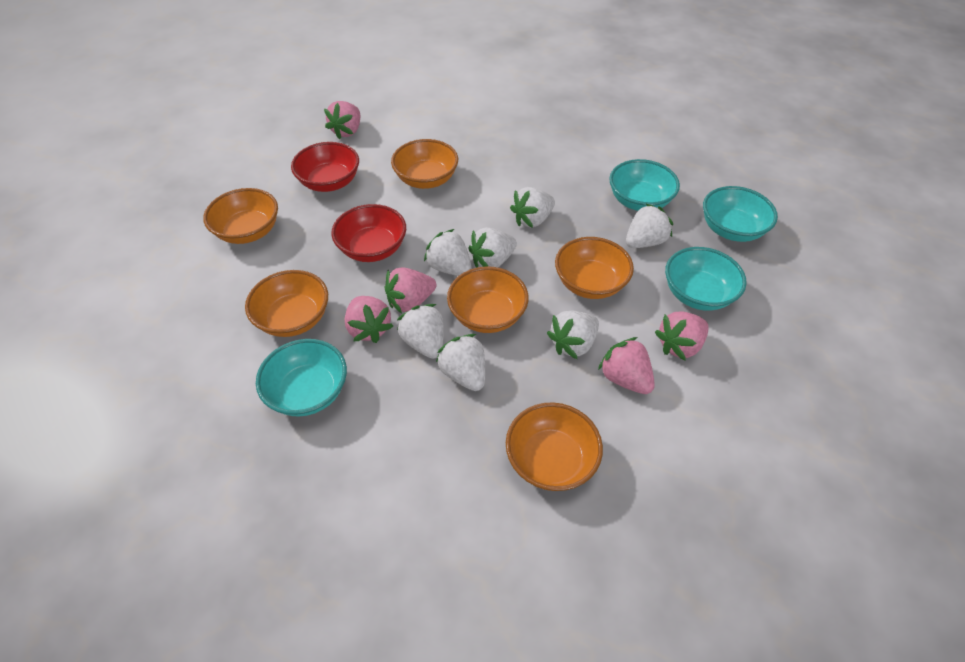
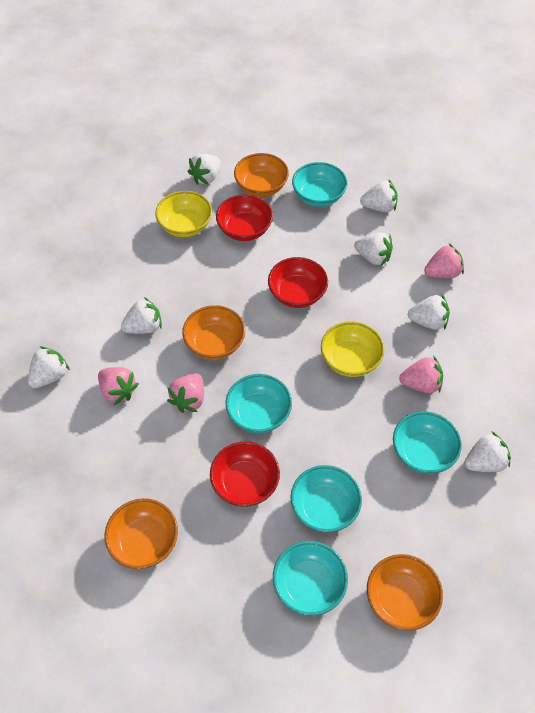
orange bowl: 6 -> 4
pink strawberry: 5 -> 4
red bowl: 2 -> 3
turquoise bowl: 4 -> 5
yellow bowl: 0 -> 2

